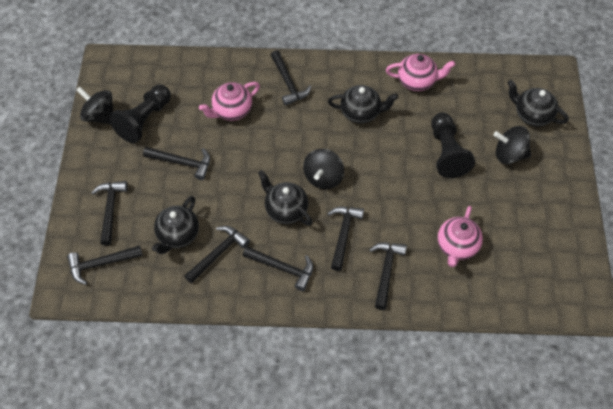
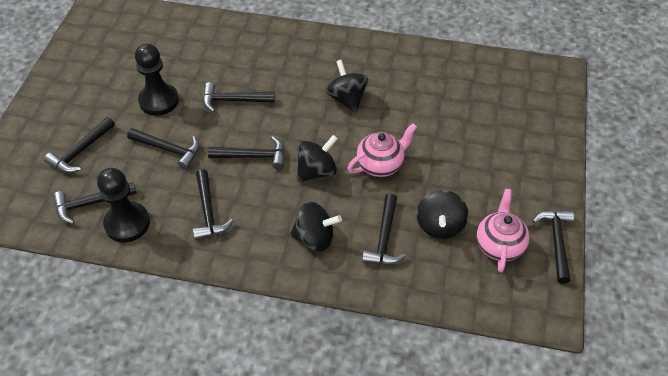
black spinning top: 3 -> 4
black teapot: 4 -> 0
pink teapot: 3 -> 2

